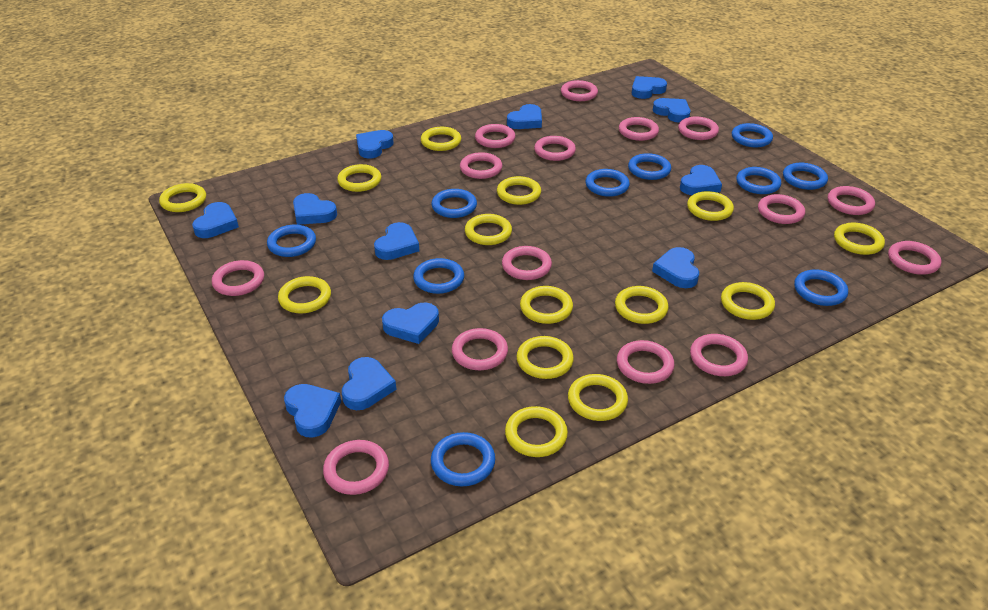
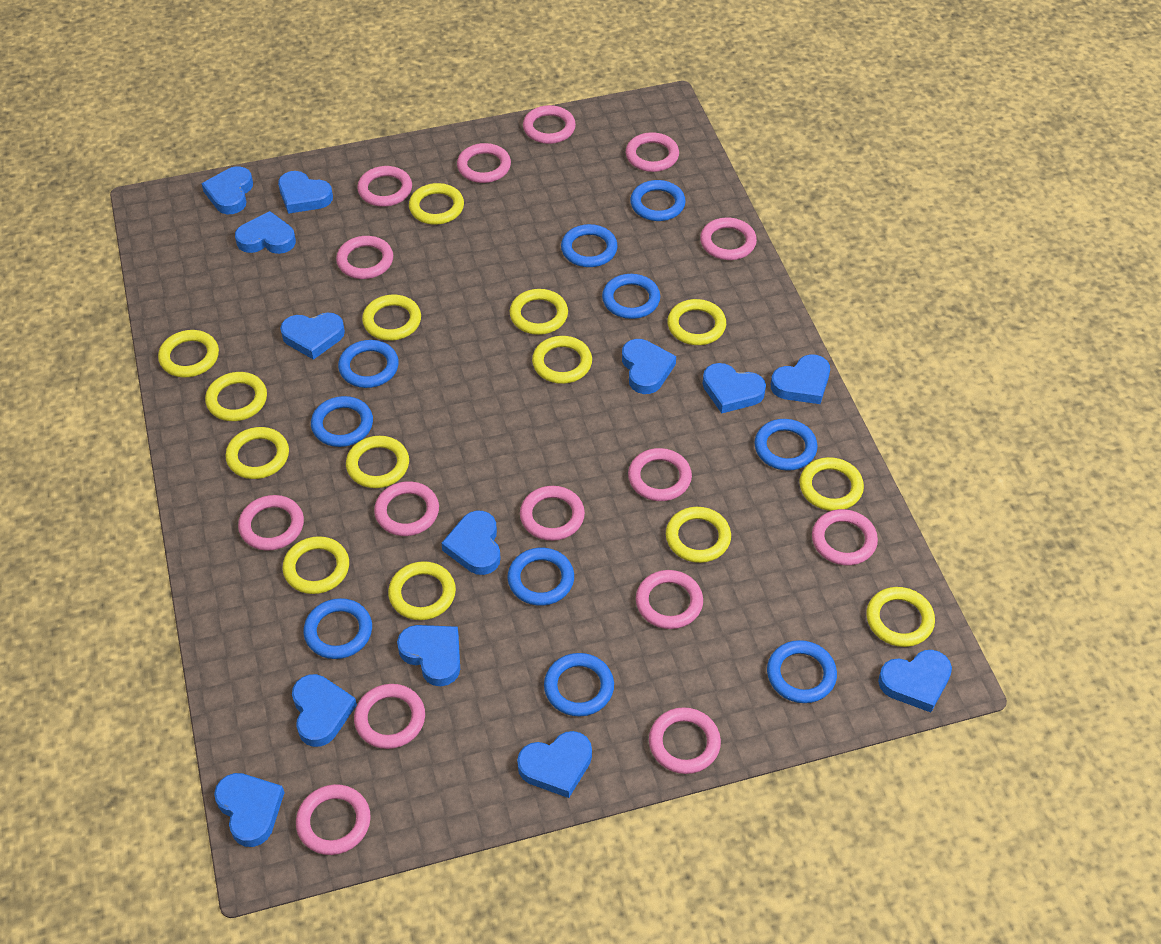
blue heart: 12 -> 13

